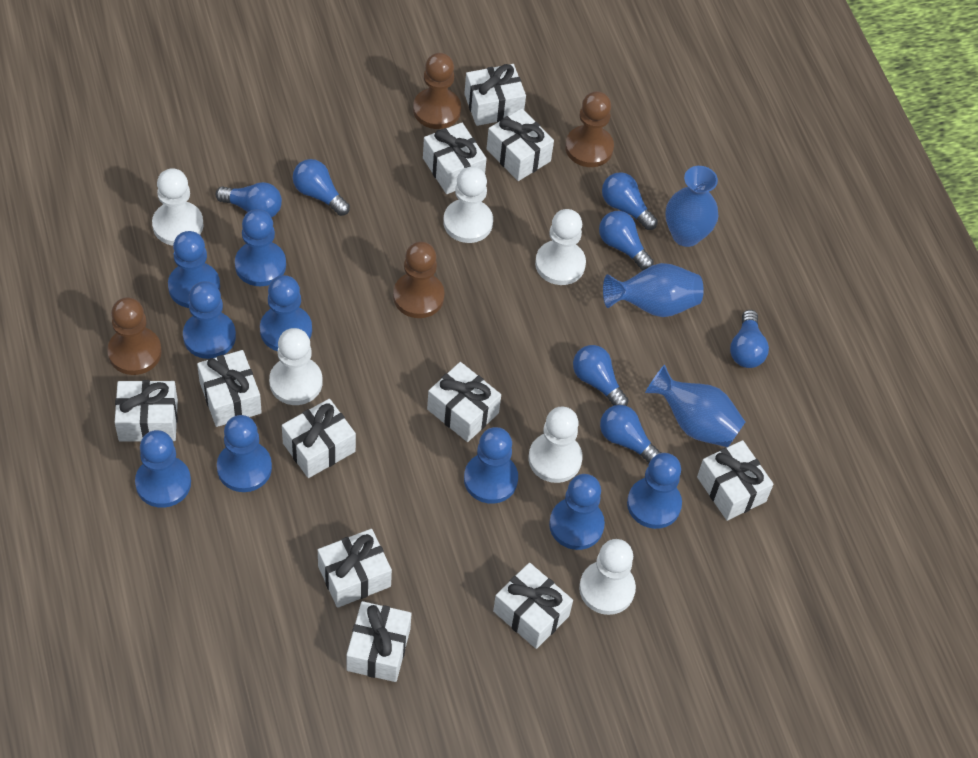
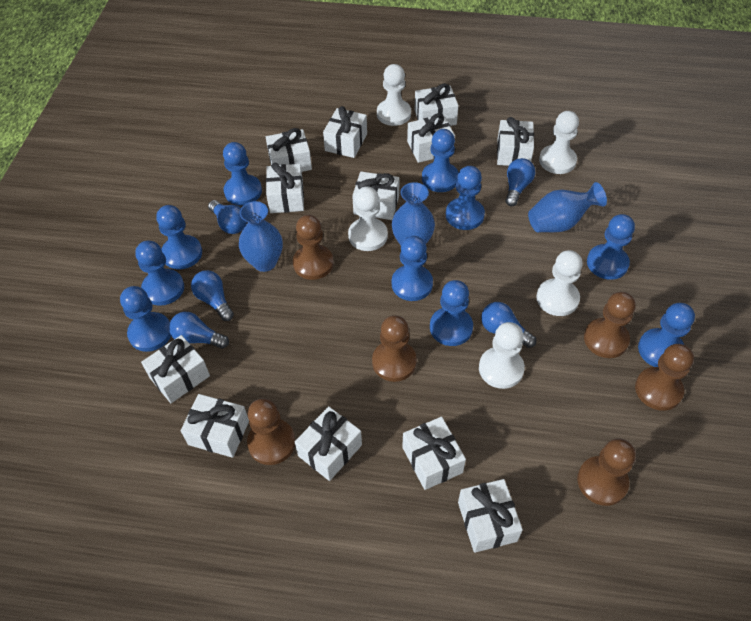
blue light bulb: 7 -> 5
blue pawn: 9 -> 10
brown pawn: 4 -> 6
white gift: 11 -> 12
white pawn: 6 -> 5

